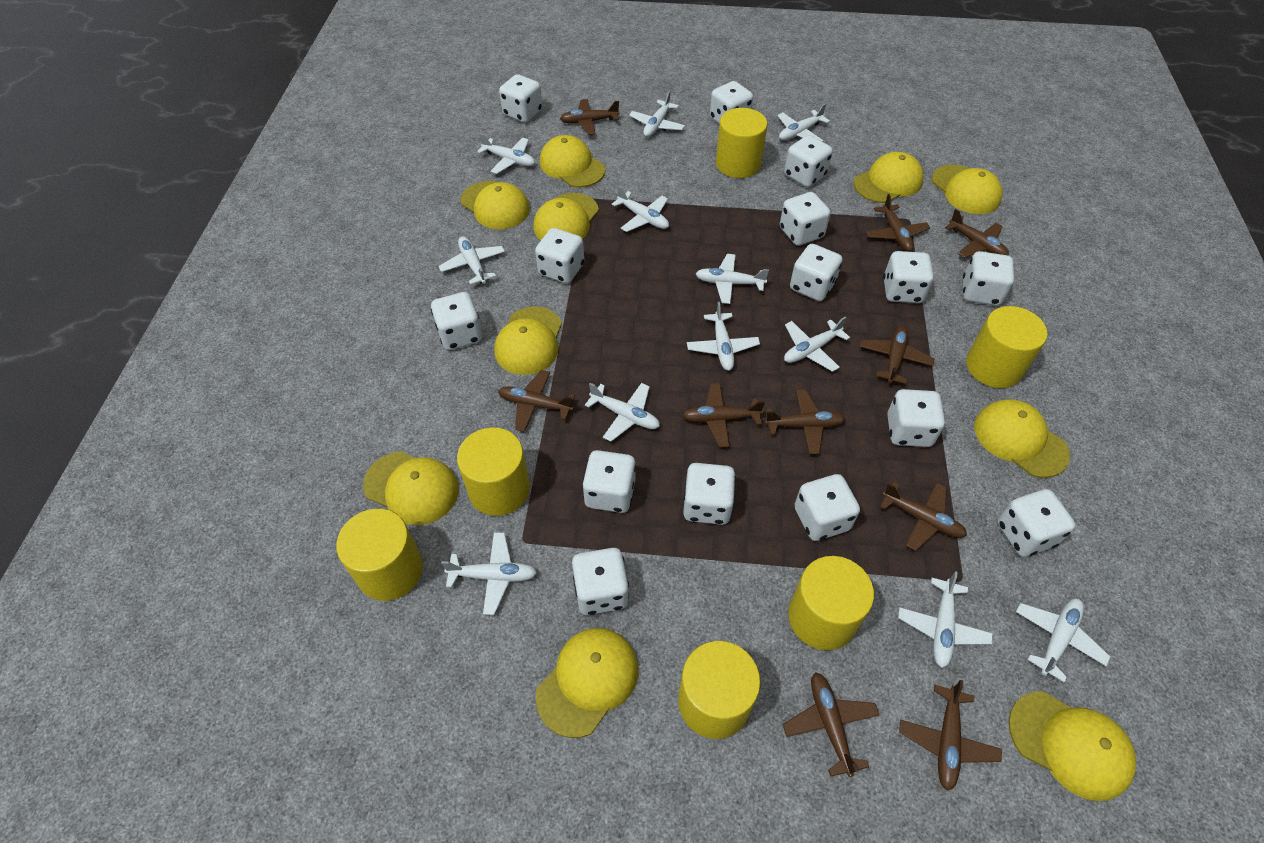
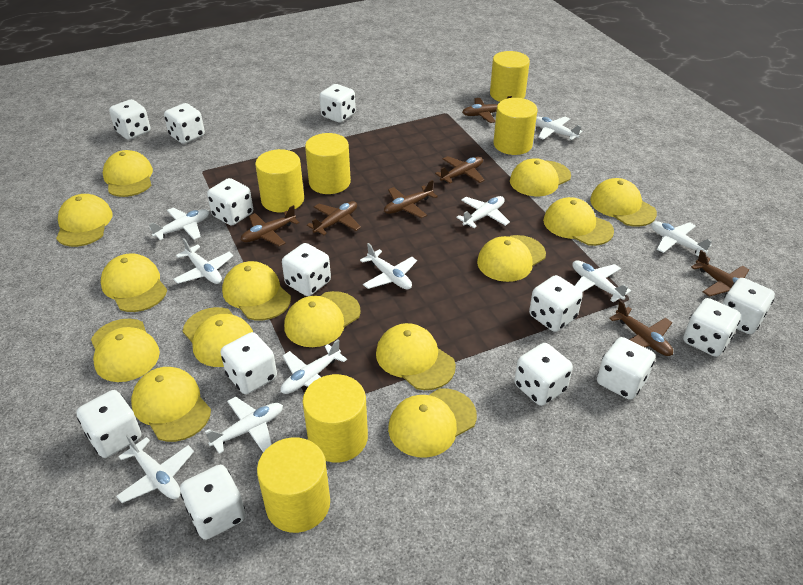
brown plane: 10 -> 7
white dice: 15 -> 13
white plane: 12 -> 10
yellow cap: 10 -> 14

